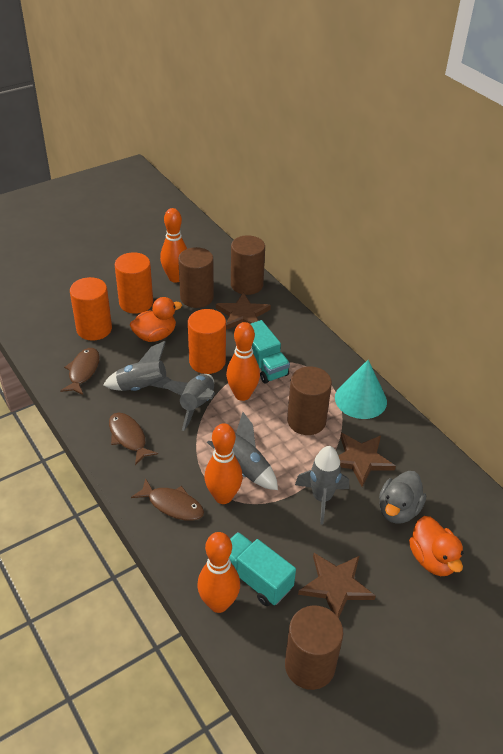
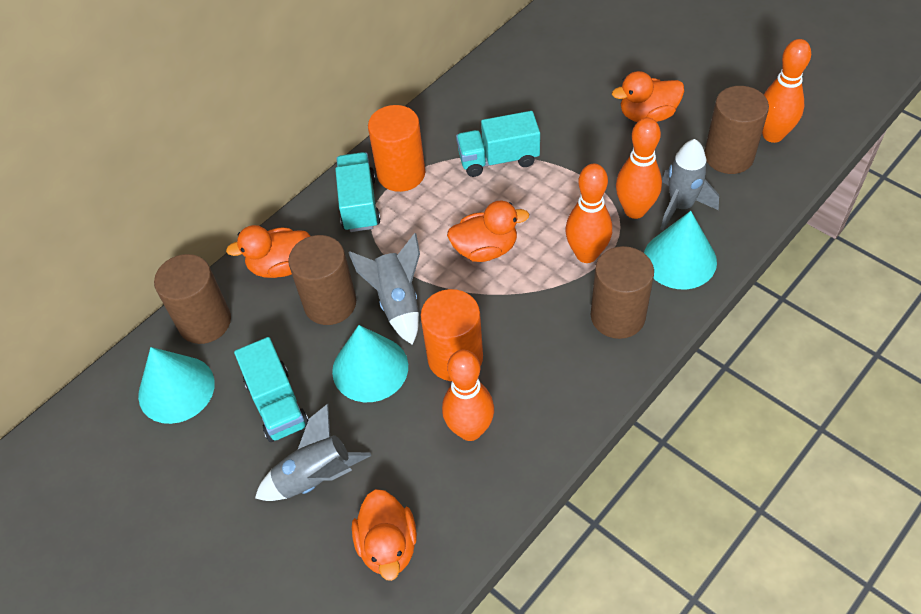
brown fish: 3 -> 0
brown star: 3 -> 0
grey duck: 1 -> 0
grey rocket: 4 -> 3
orange cylinder: 3 -> 2
orange duck: 2 -> 4
turquoise cone: 1 -> 3
turquoise truck: 2 -> 3

